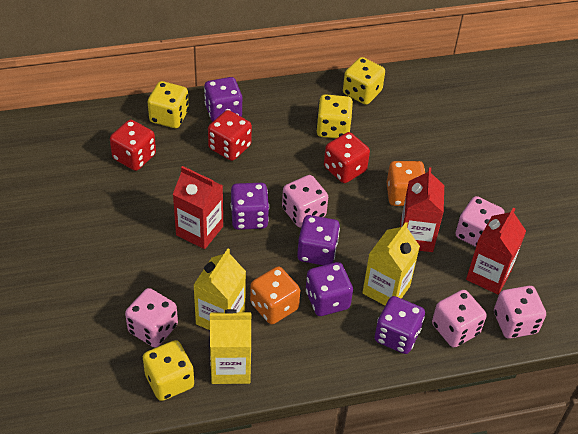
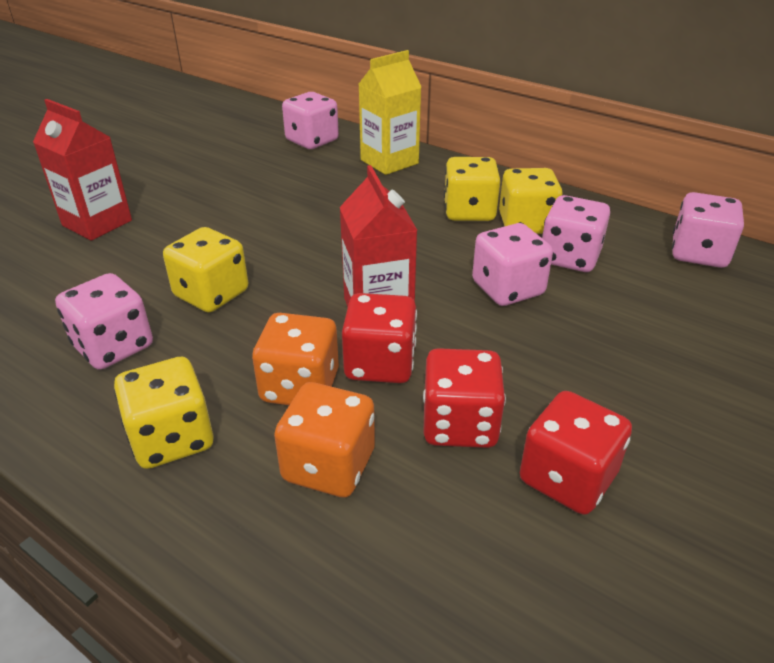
purple dice: 5 -> 0
red carton: 3 -> 2
yellow carton: 3 -> 1

